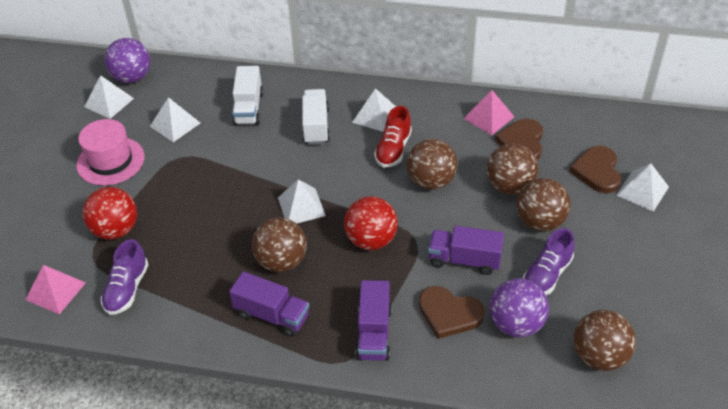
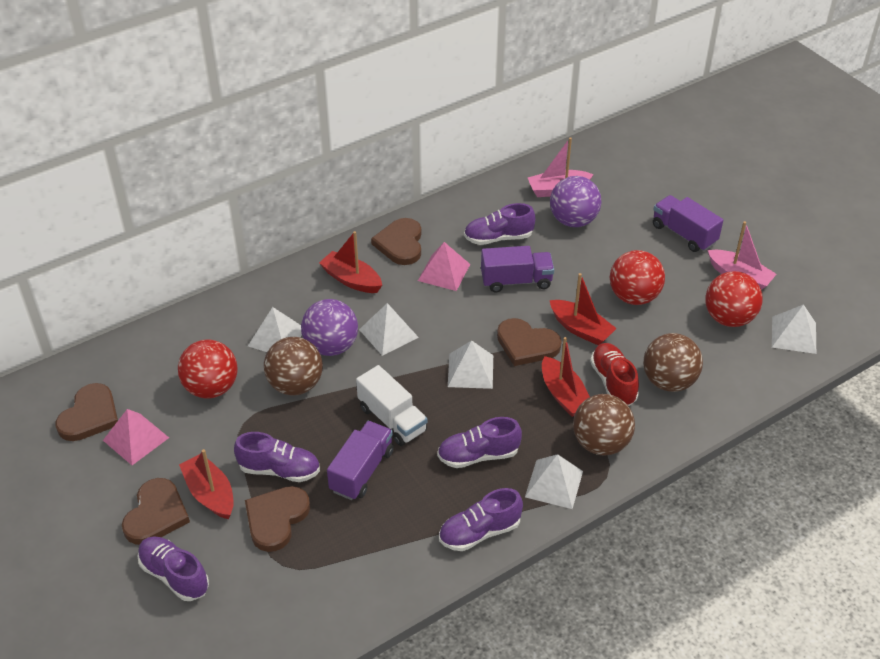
brown ball: 5 -> 3
brown heart: 3 -> 5
pink boat: 0 -> 2
pink hat: 1 -> 0
purple shoe: 2 -> 5
red ball: 2 -> 3
red boat: 0 -> 4
white truck: 2 -> 1

